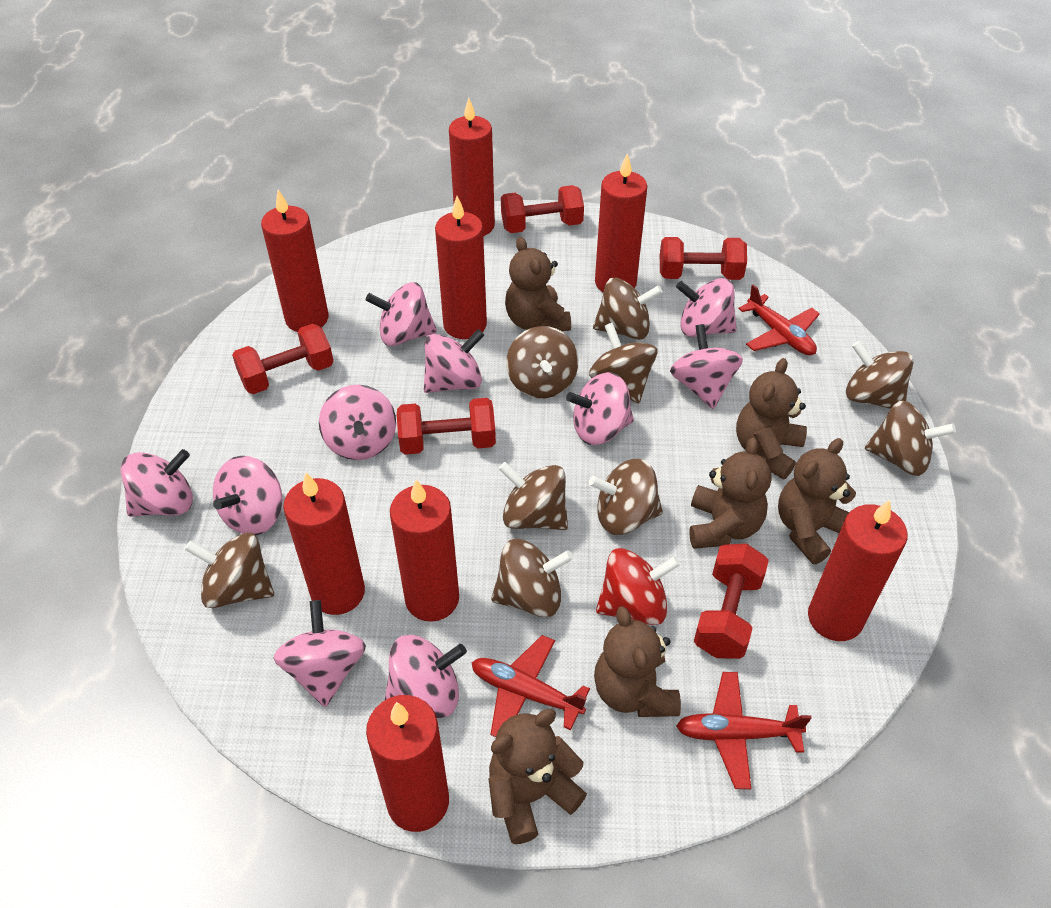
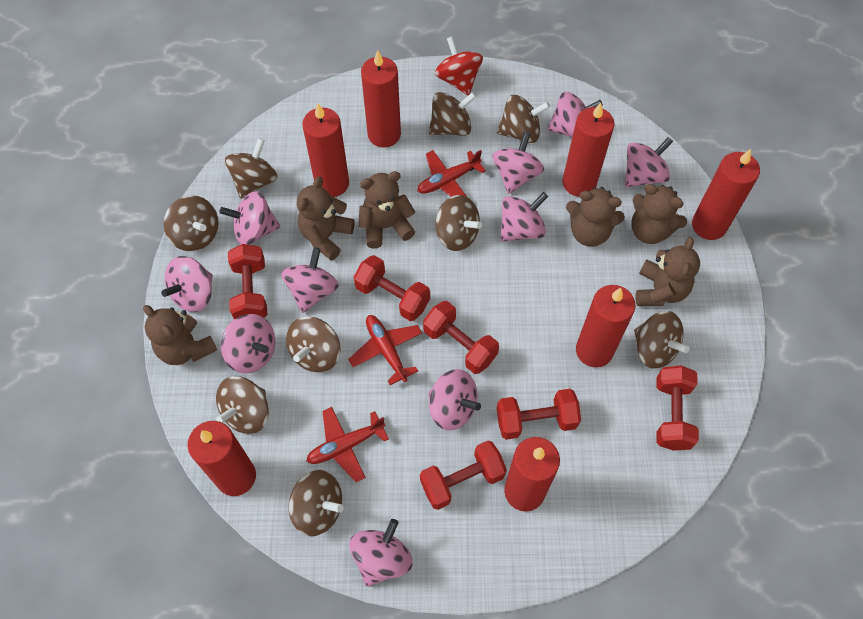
red candle: 8 -> 7
red dumbbell: 5 -> 6

